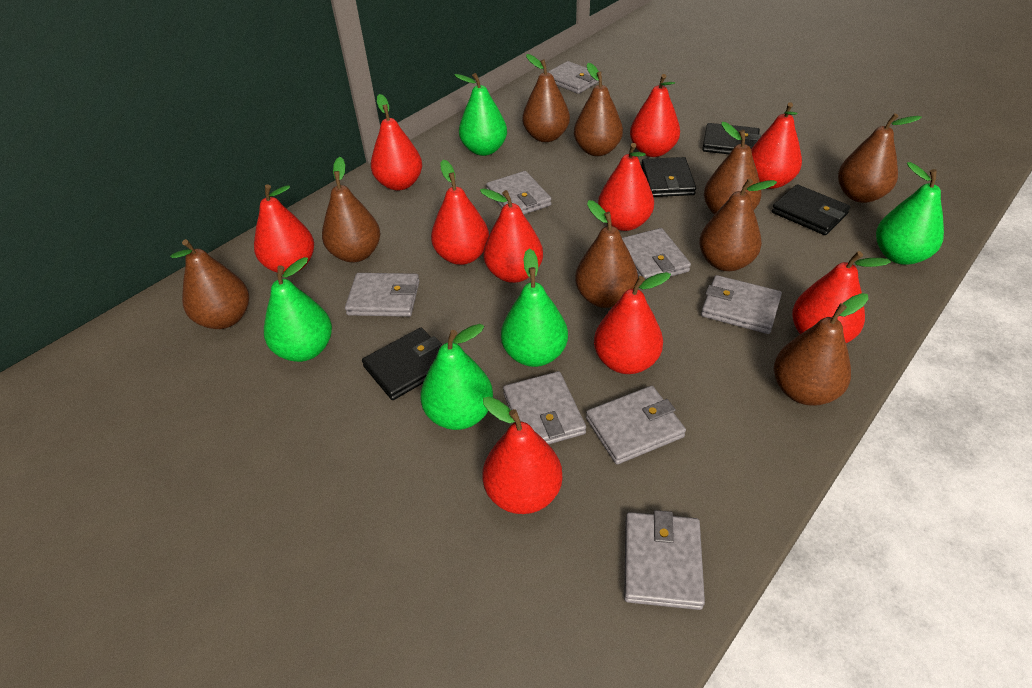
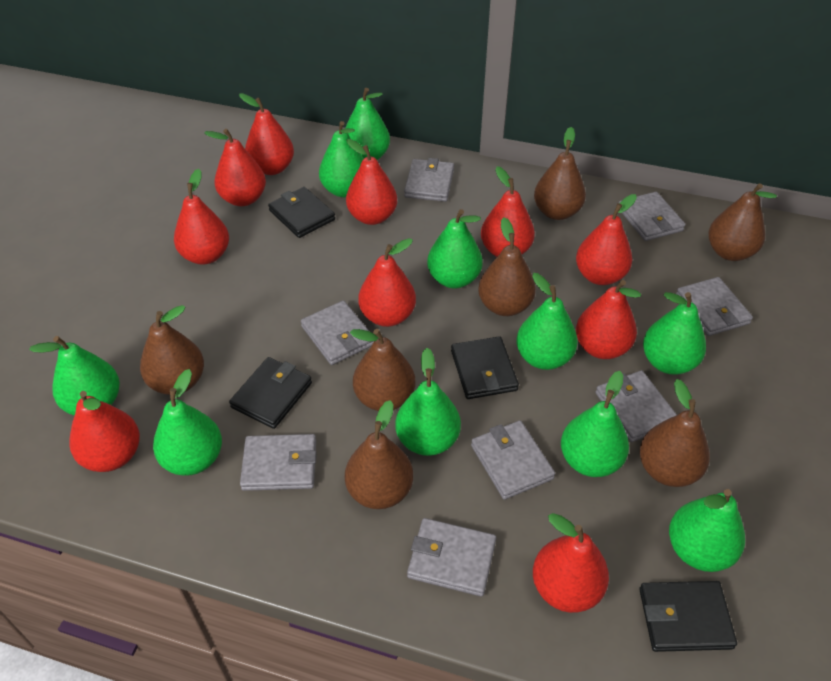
brown pear: 9 -> 7
green pear: 5 -> 10

